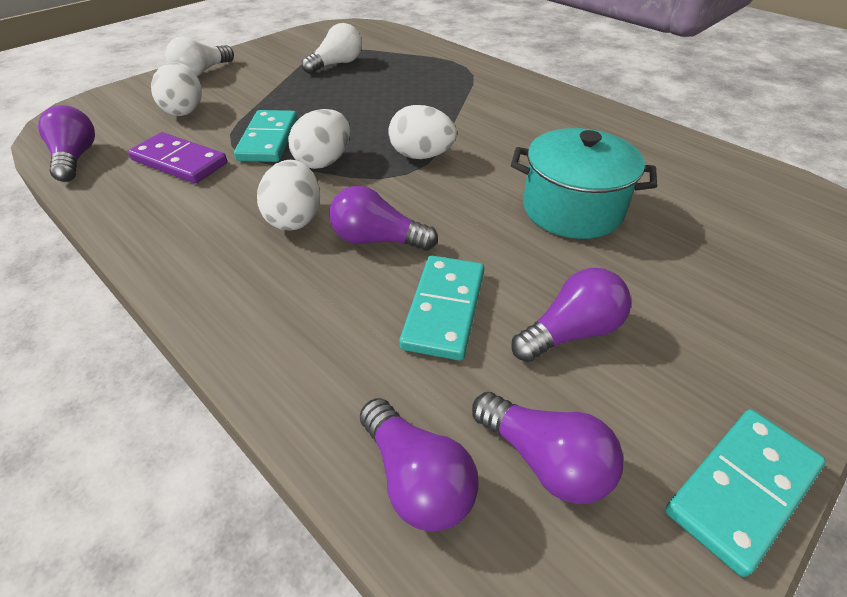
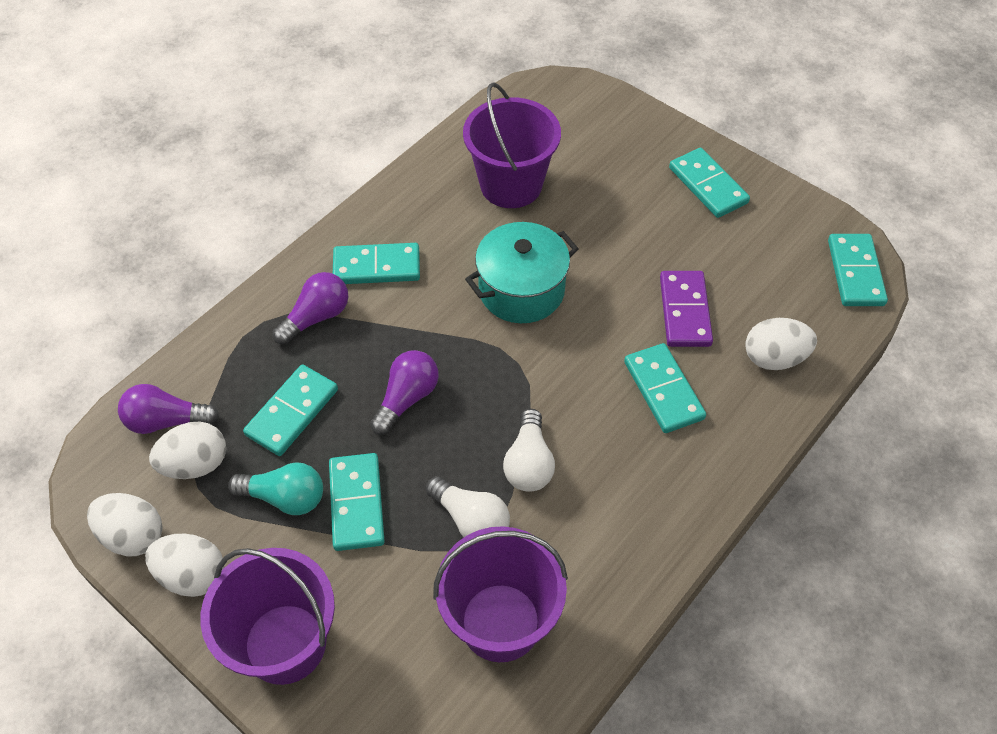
purple bucket: 0 -> 3
purple light bulb: 5 -> 3
turquoise domino: 3 -> 6
turquoise light bulb: 0 -> 1

